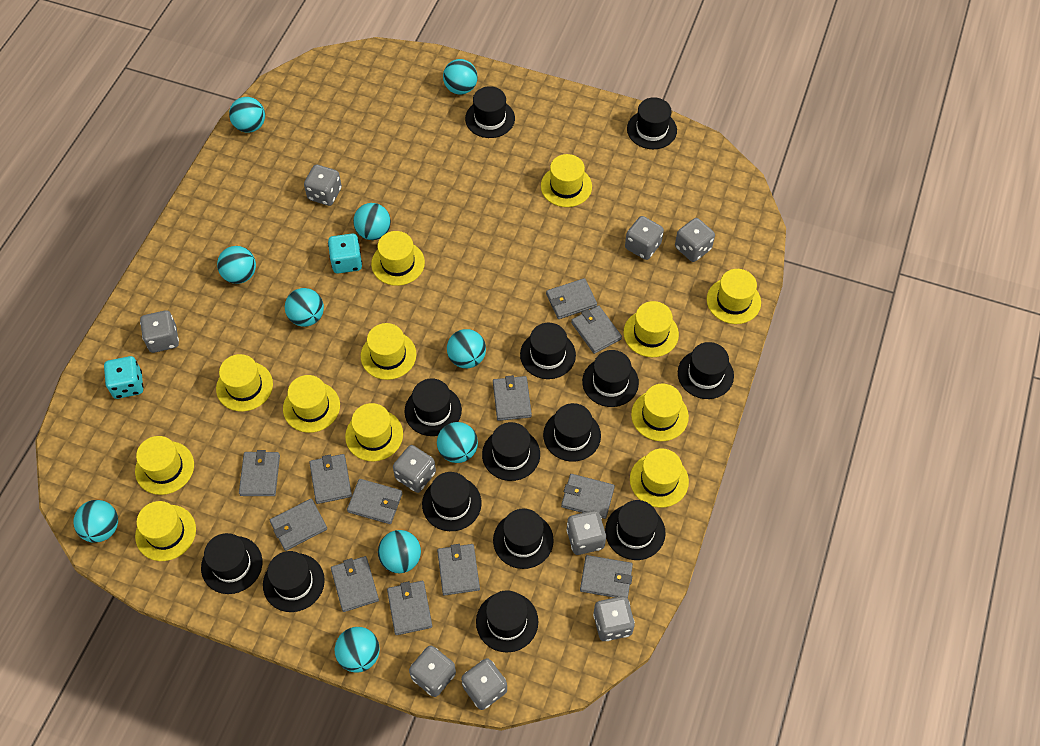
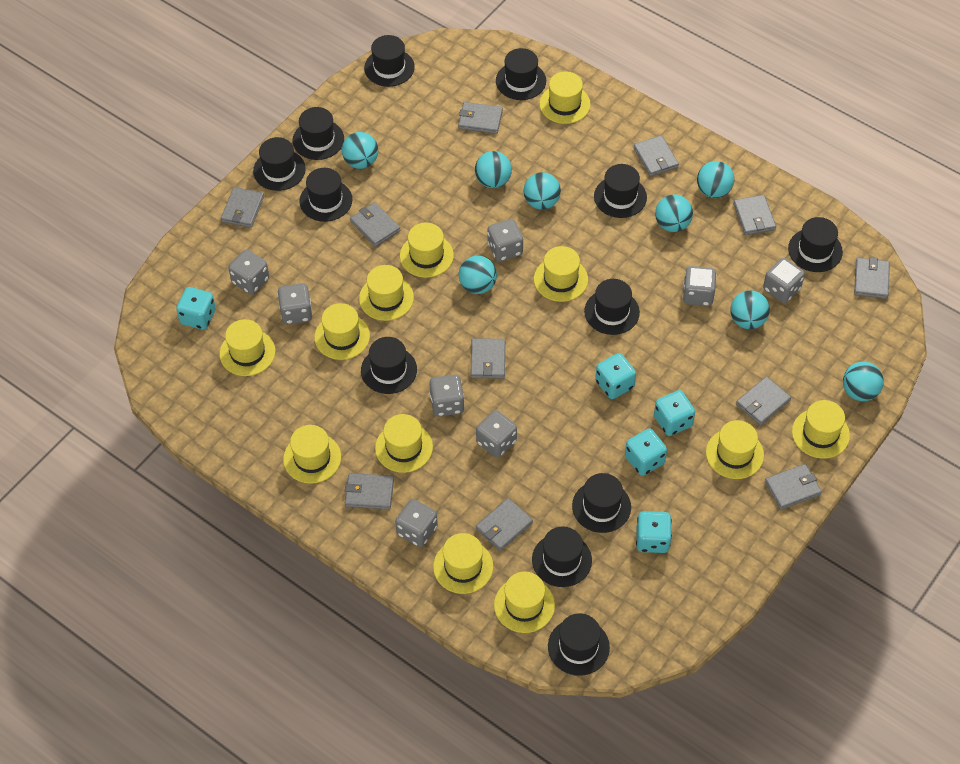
black hat: 14 -> 12
grey dice: 9 -> 8
grey wallet: 12 -> 11
turquoise ball: 10 -> 8
turquoise dice: 2 -> 5

